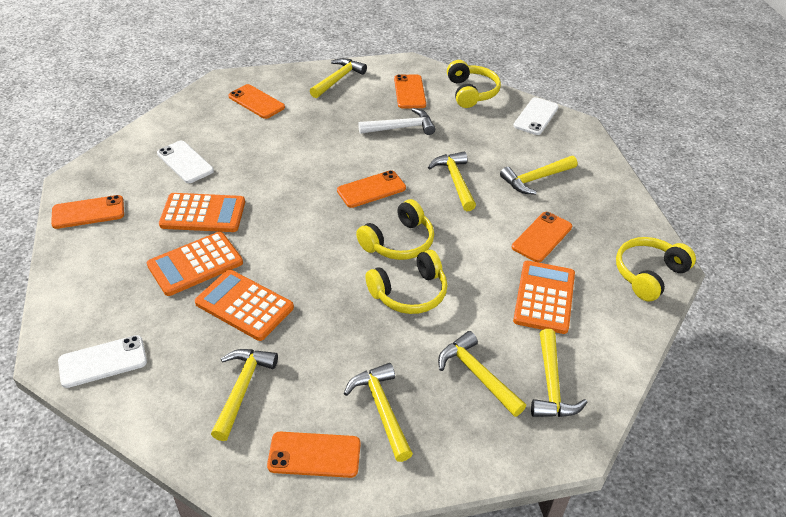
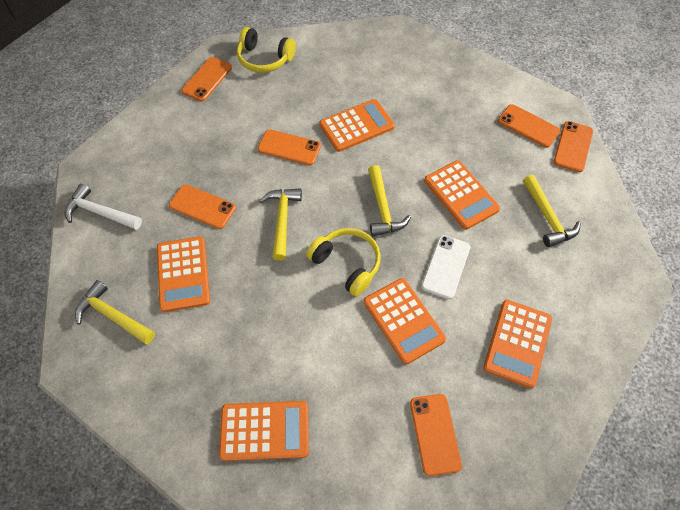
orange calculator: 4 -> 6
white phone: 3 -> 1
yellow hammer: 7 -> 4
yellow headphones: 4 -> 2

